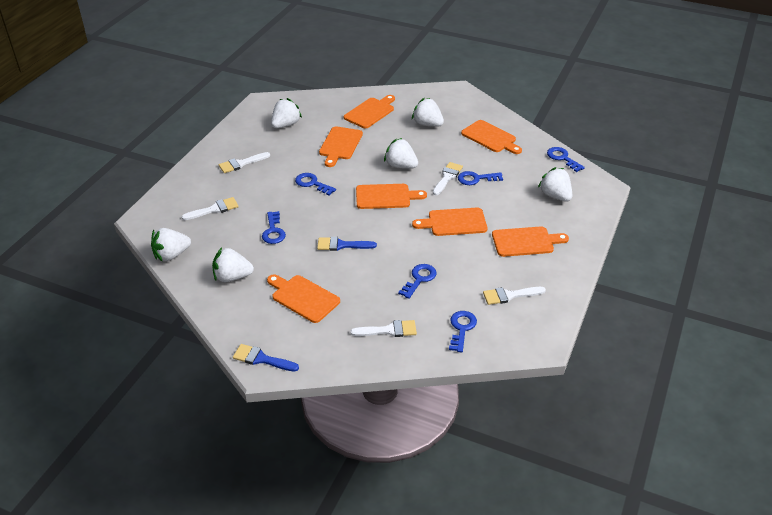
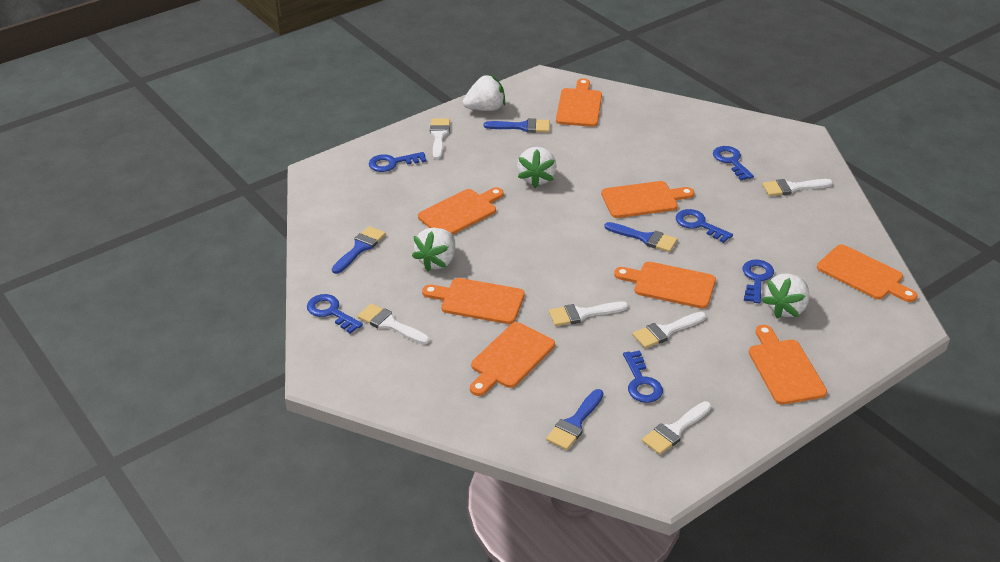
blue brush: 2 -> 4
orange cutting board: 7 -> 8
white brush: 5 -> 6
white strawberry: 6 -> 4

